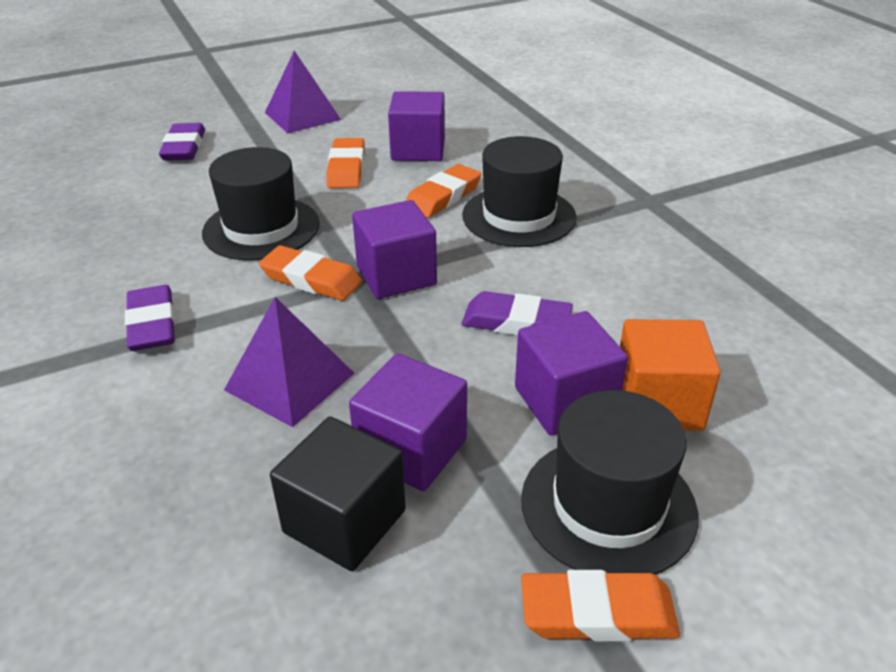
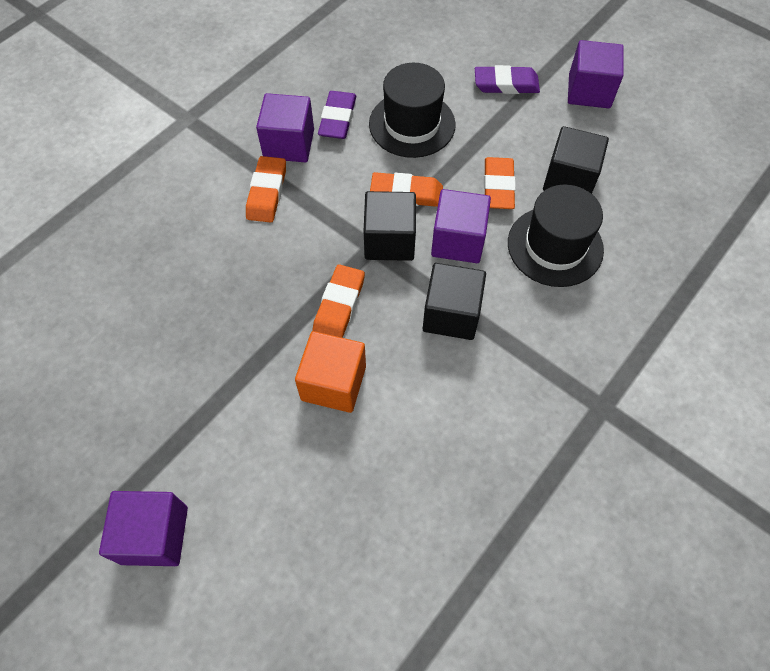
black cube: 1 -> 3
black hat: 3 -> 2
purple eraser: 3 -> 2
purple pyramid: 2 -> 0

